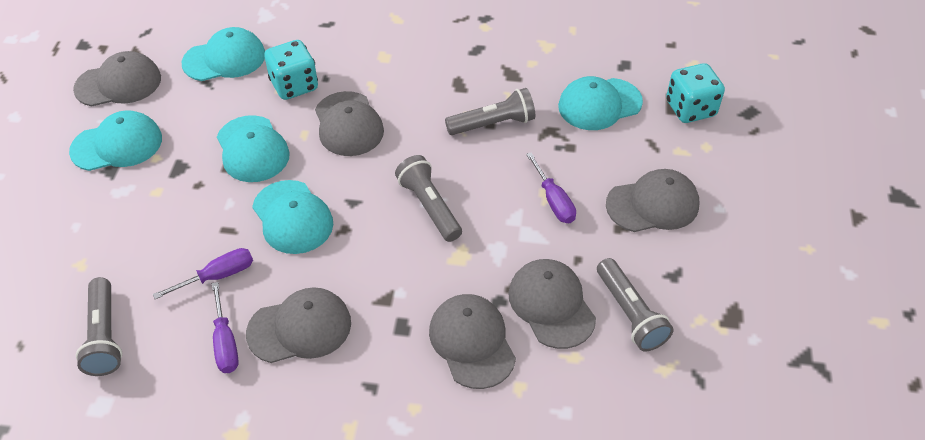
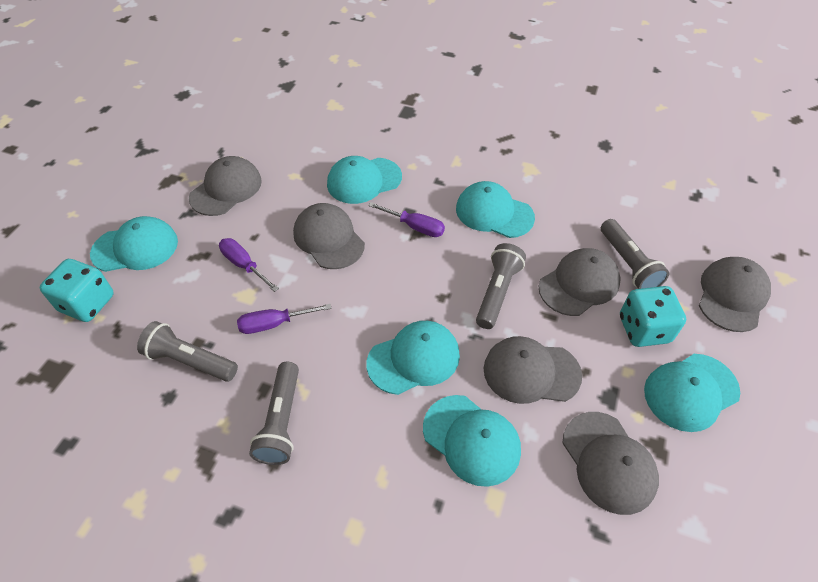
turquoise cap: 5 -> 6

